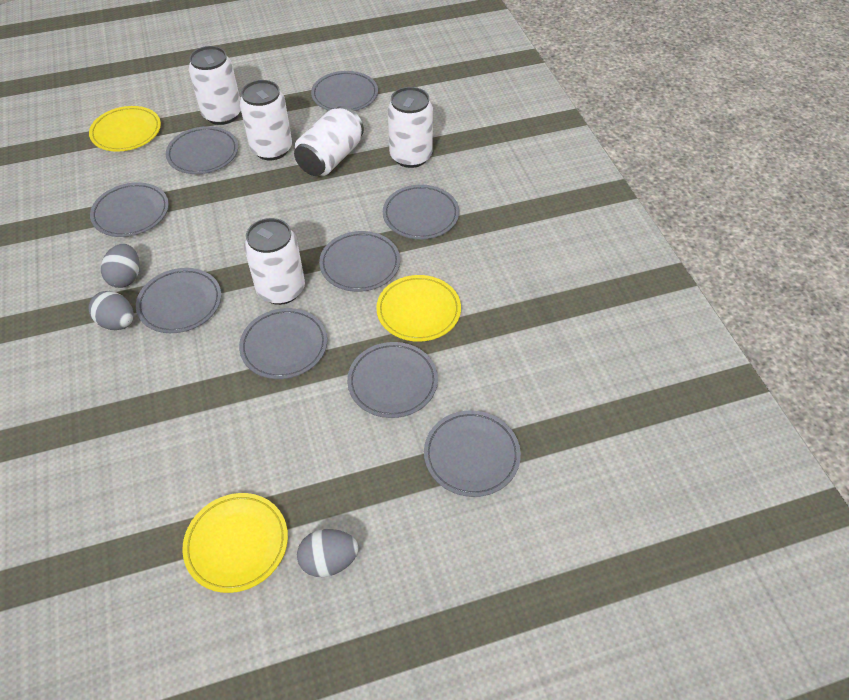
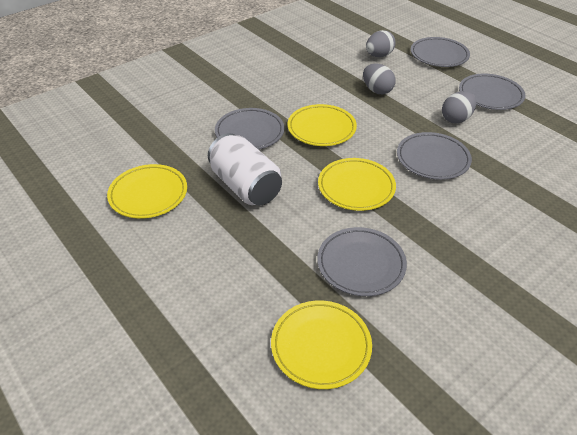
grey plate: 9 -> 5
white can: 5 -> 1
yellow plate: 3 -> 4

